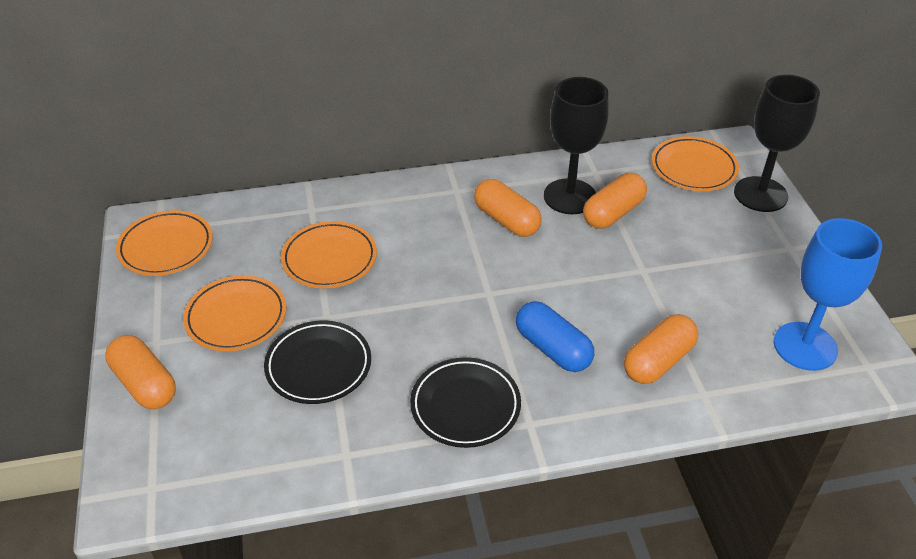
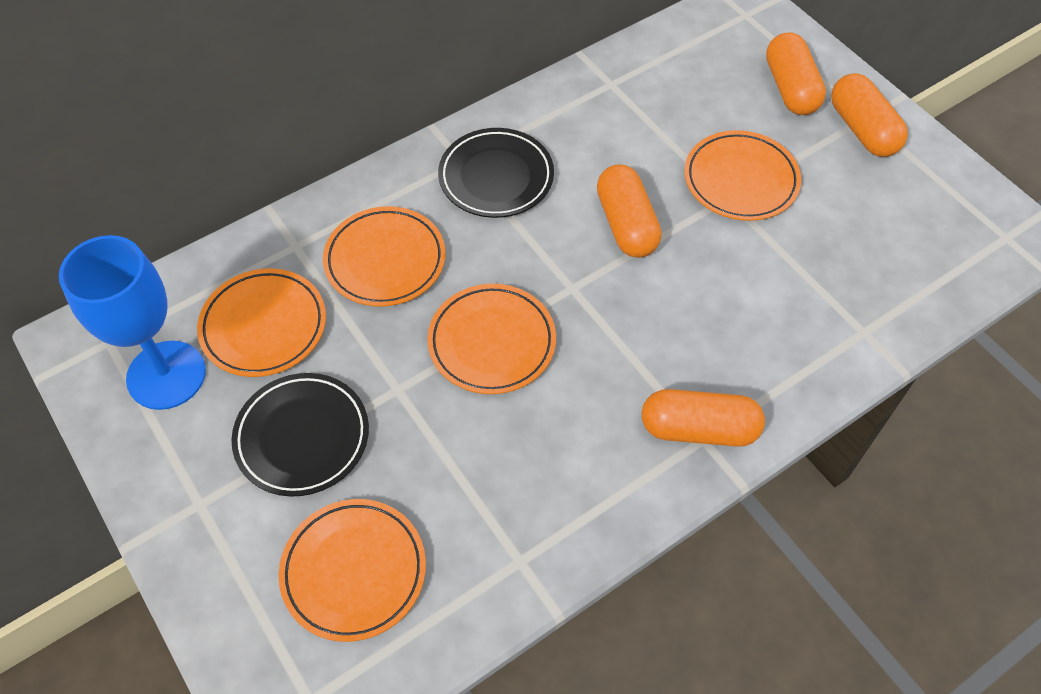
black goblet: 2 -> 0
blue capsule: 1 -> 0
orange plate: 4 -> 5

